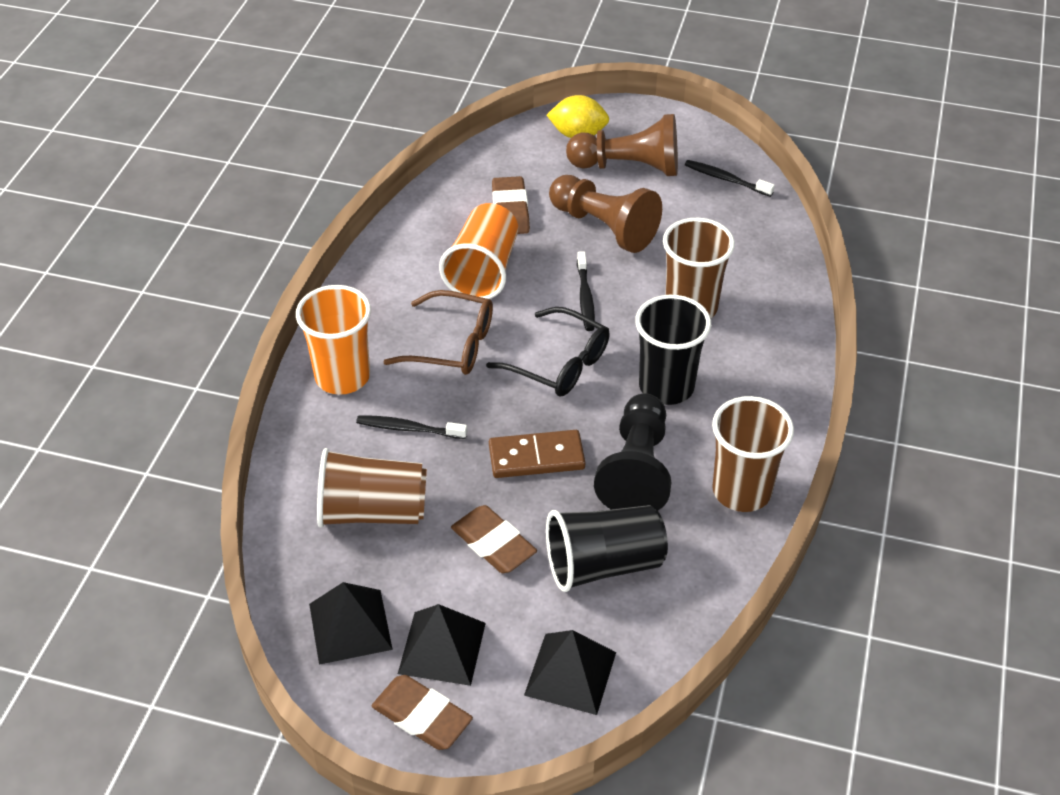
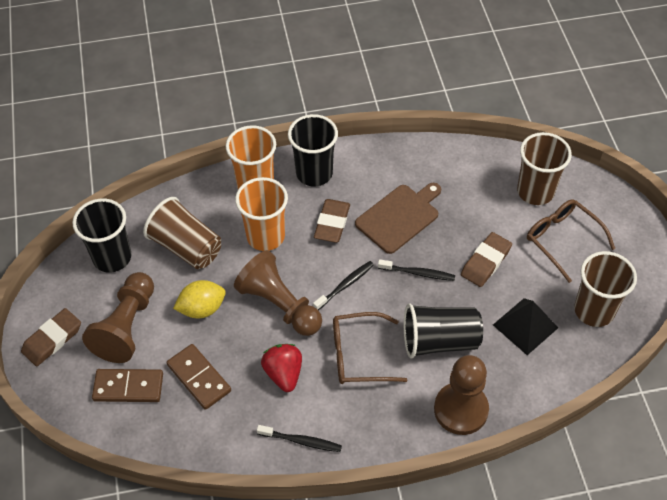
black cup: 2 -> 3
black glasses: 1 -> 0
black pawn: 1 -> 0
black pyramid: 3 -> 1
brown cutting board: 0 -> 1
brown domino: 1 -> 2
brown glasses: 1 -> 2
brown pawn: 2 -> 3
red strawberry: 0 -> 1

